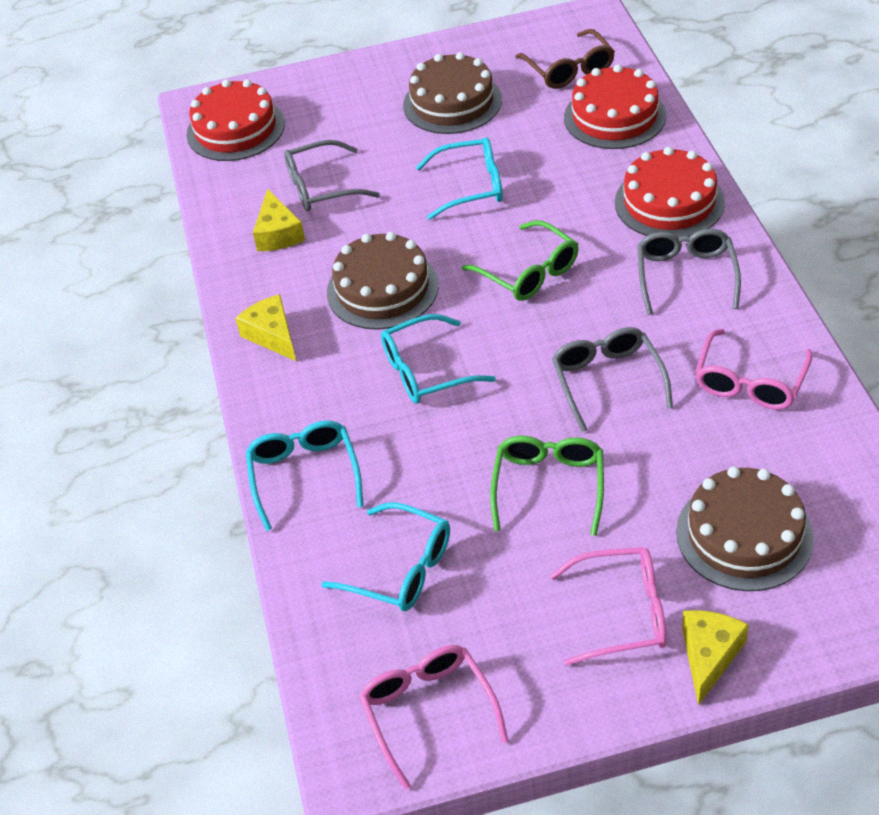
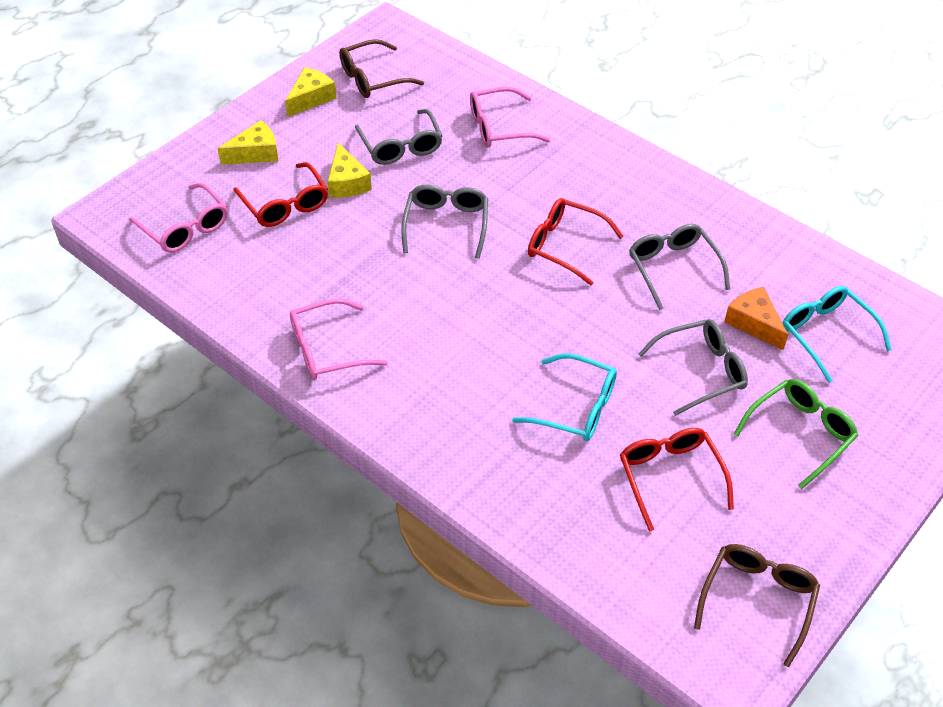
brown cake: 3 -> 0
brown glasses: 1 -> 2
green glasses: 2 -> 1
grey glasses: 3 -> 4
orange cheese: 0 -> 1
red cake: 3 -> 0
red glasses: 0 -> 3
turquoise glasses: 4 -> 2

